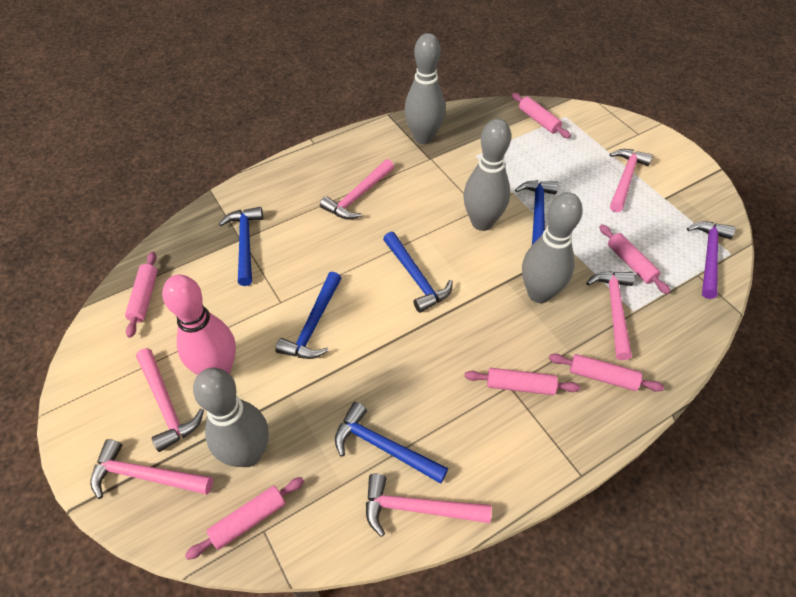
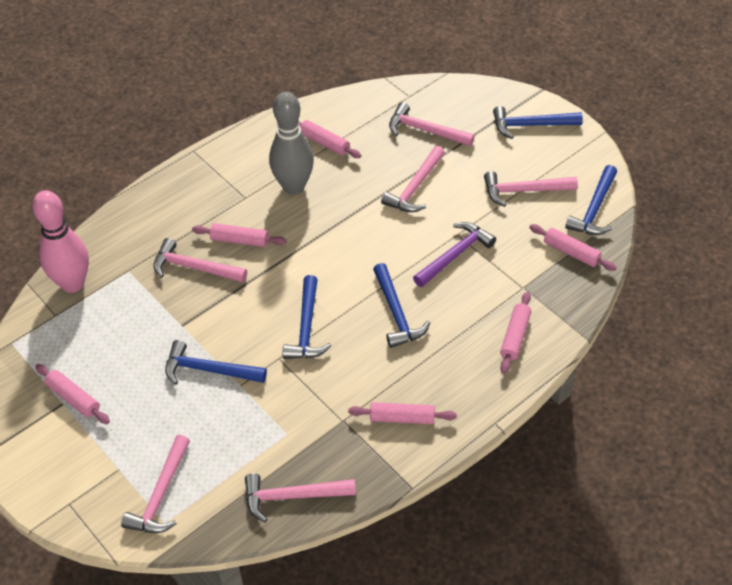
grey bowling pin: 4 -> 1

